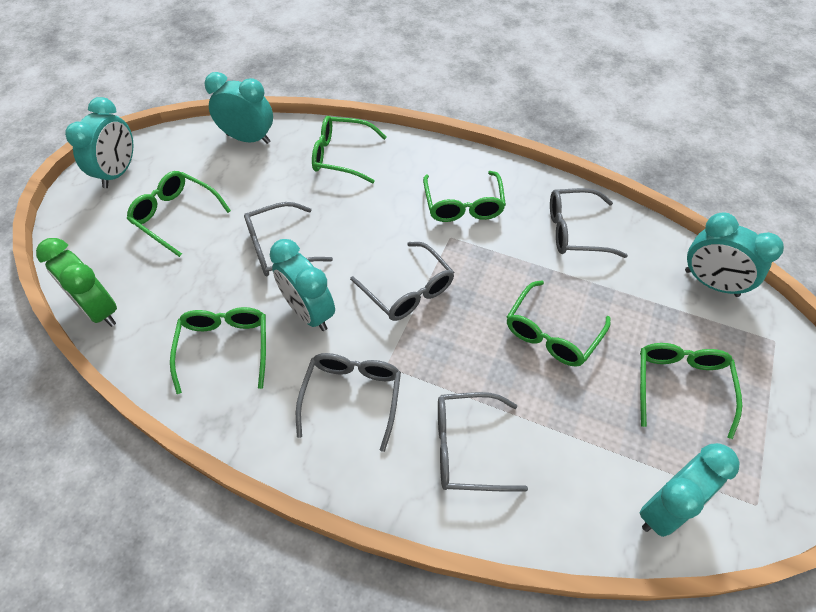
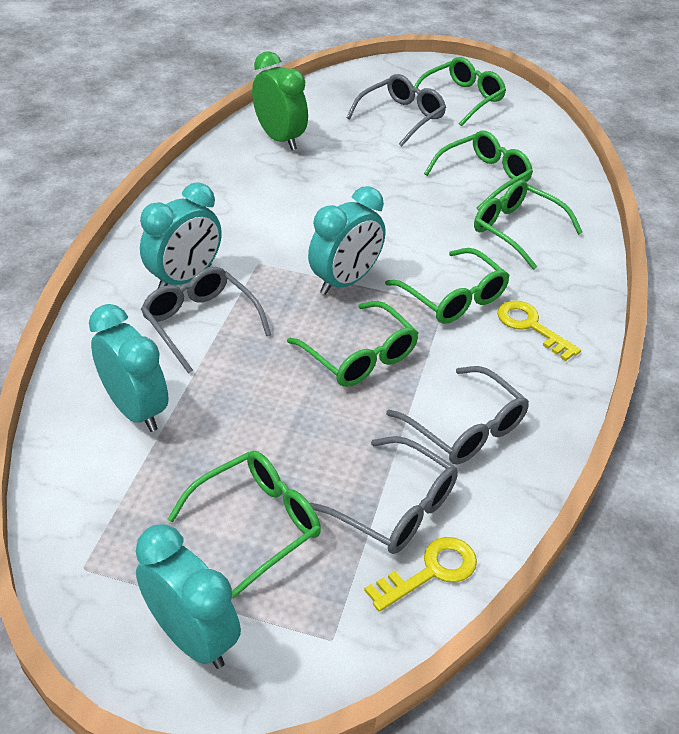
grey glasses: 5 -> 4
turquoise clock: 5 -> 4
yellow key: 0 -> 2

